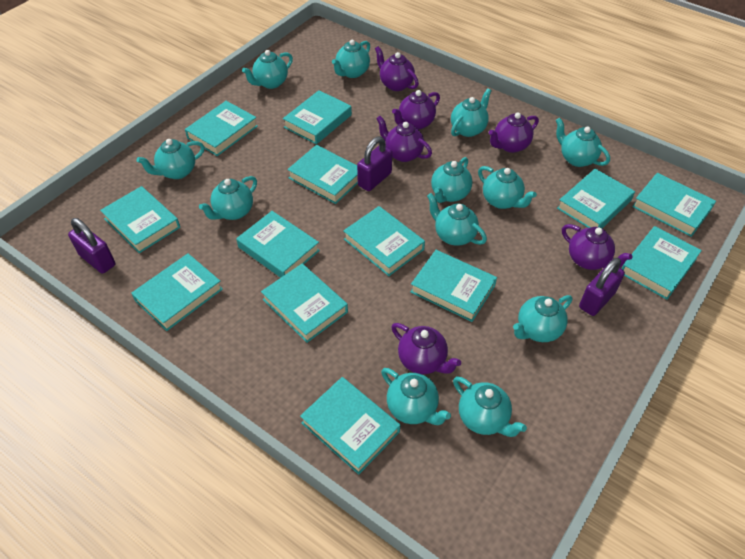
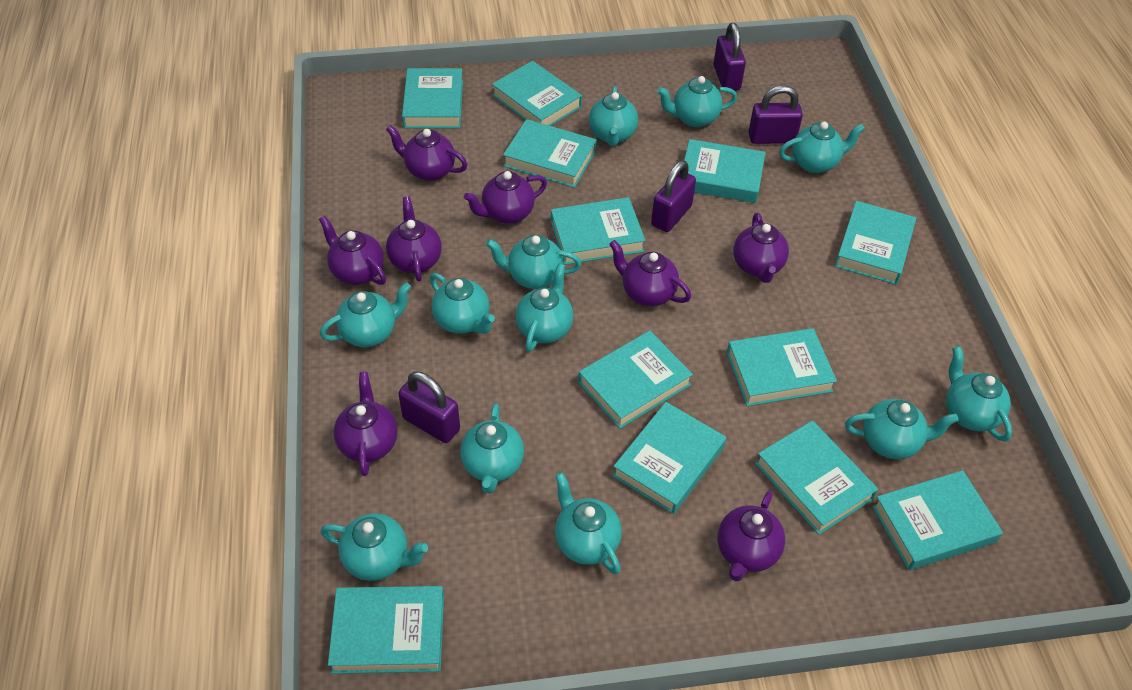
purple padlock: 3 -> 4
purple teapot: 6 -> 8
turquoise book: 13 -> 12

